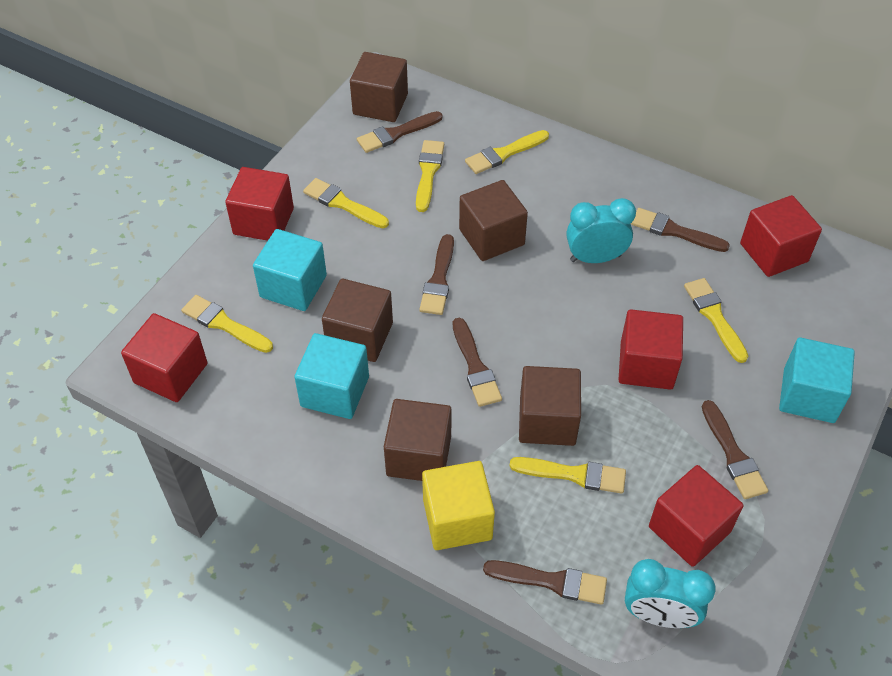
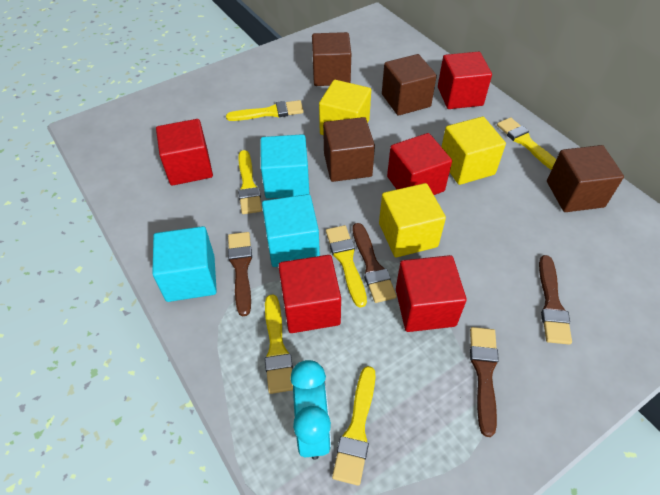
brown brush: 6 -> 4
brown cube: 5 -> 4
turquoise clock: 2 -> 1
yellow cube: 1 -> 3

